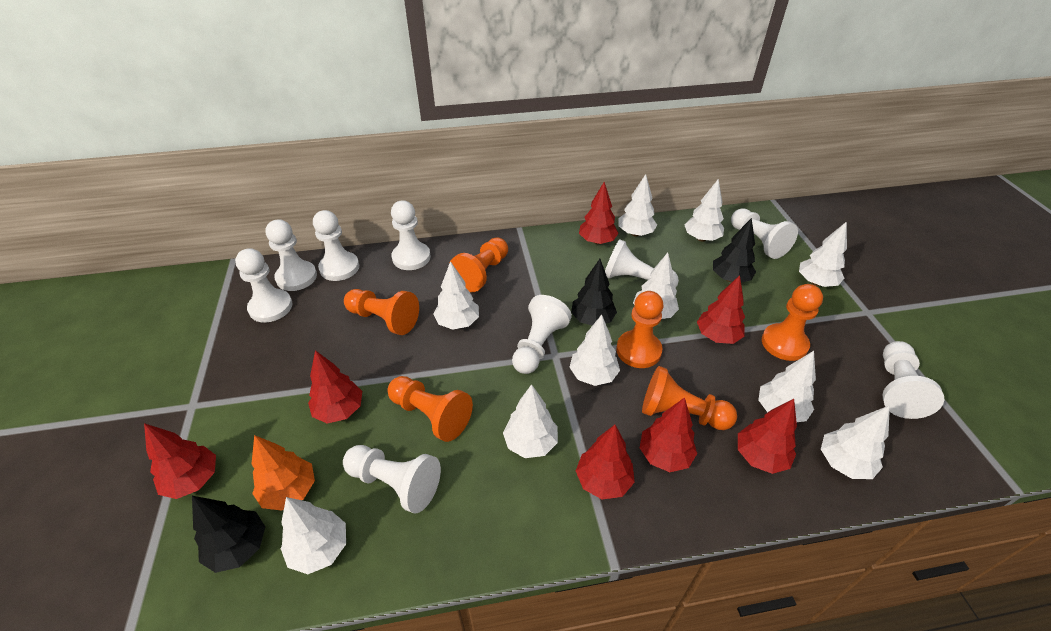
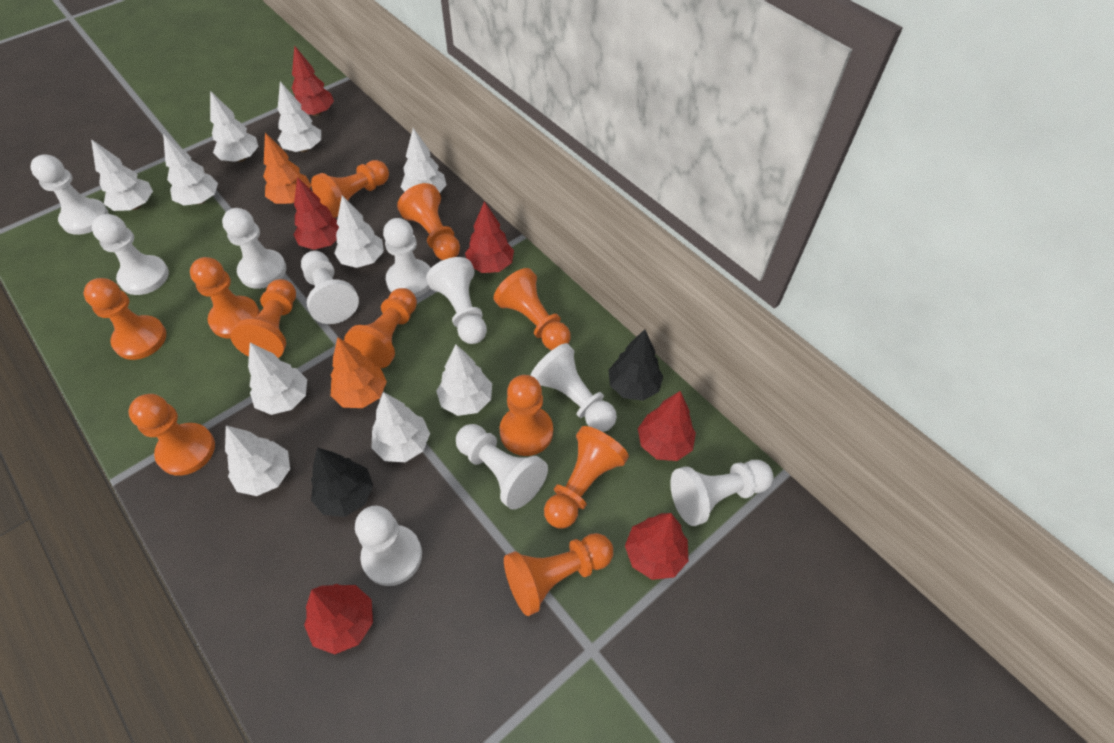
black tree: 3 -> 2
orange pawn: 6 -> 11
orange tree: 1 -> 2
red tree: 7 -> 6
white pawn: 9 -> 10

